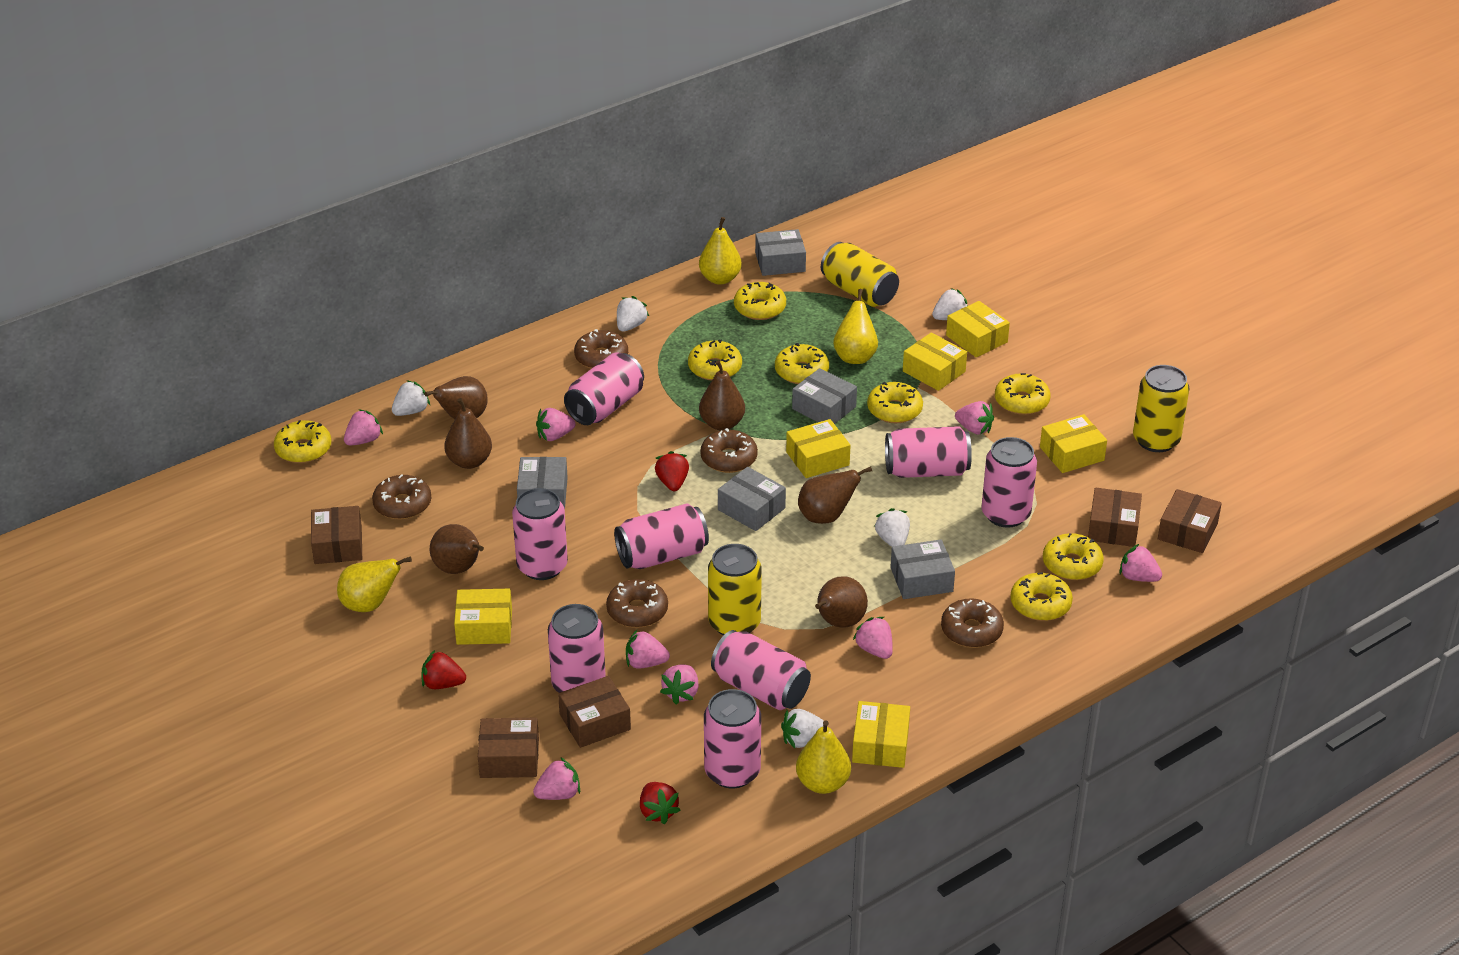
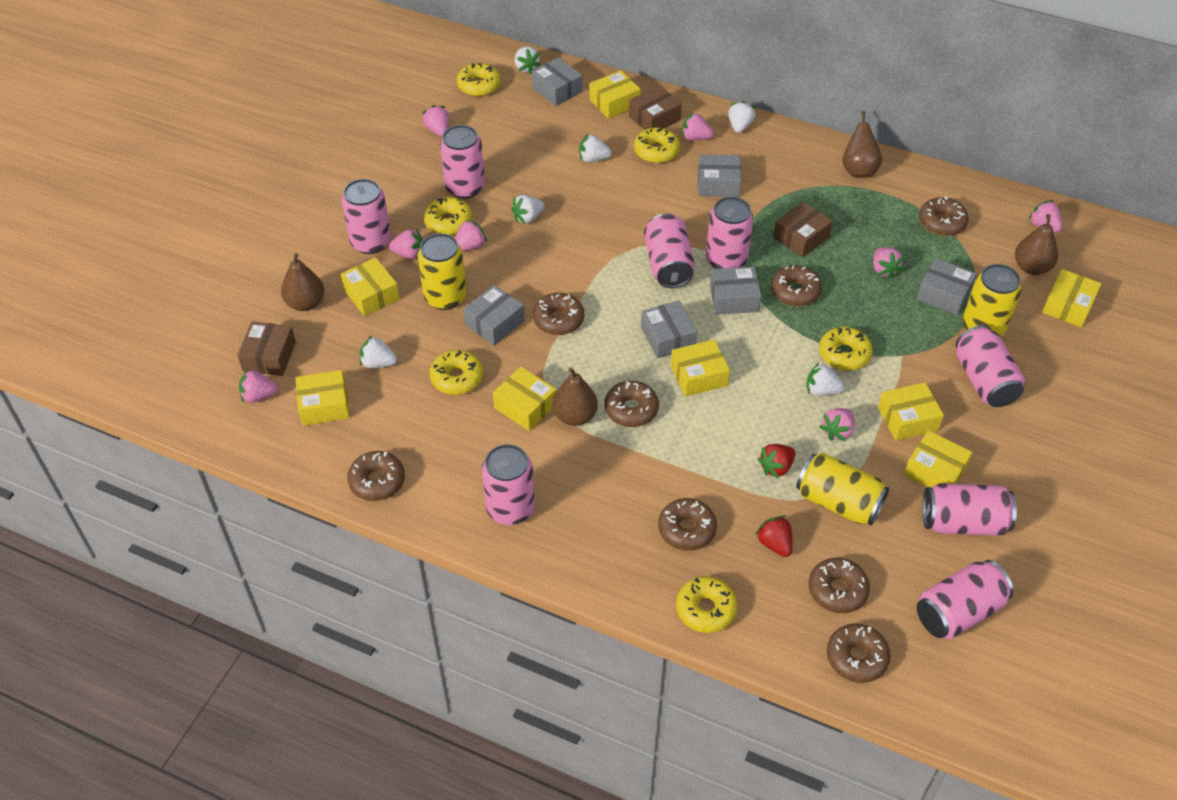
brown box: 5 -> 3
brown donut: 5 -> 8
brown pear: 6 -> 4
grey box: 5 -> 6
red strawberry: 3 -> 2
white strawberry: 5 -> 6
yellow box: 6 -> 8
yellow donut: 8 -> 6
yellow pear: 4 -> 0

